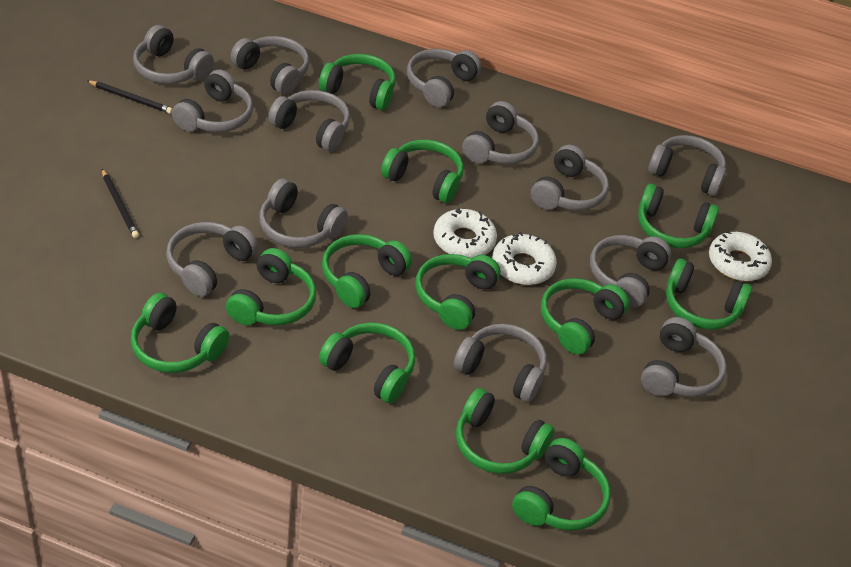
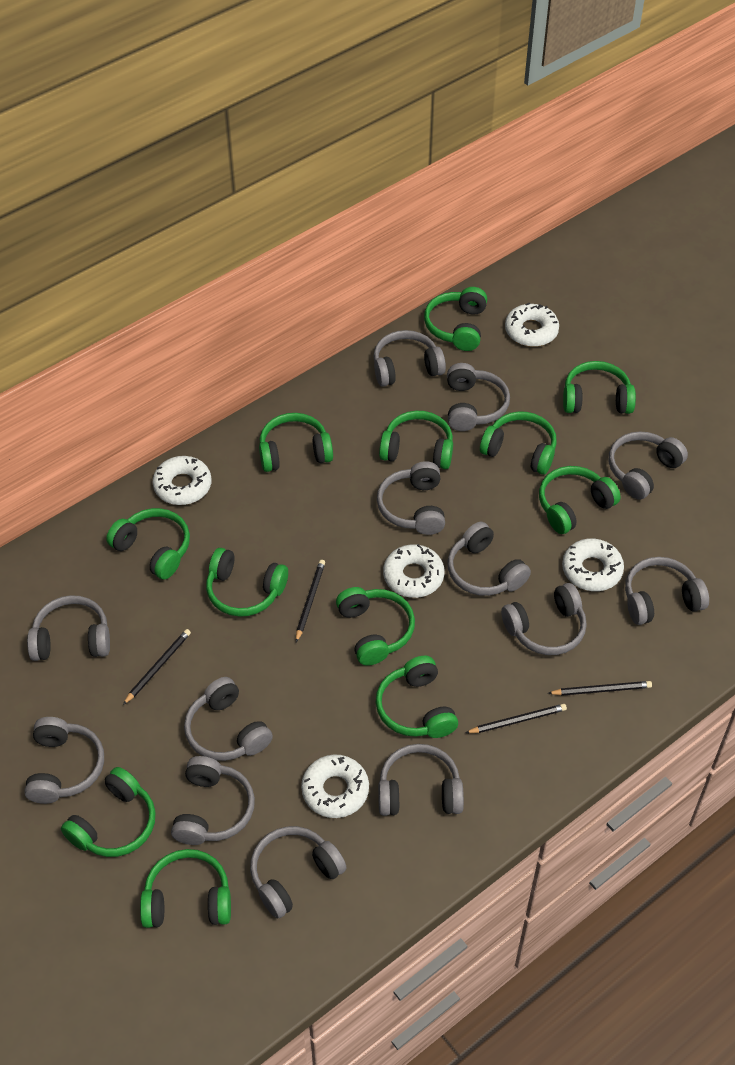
black pencil: 2 -> 4
white donut: 3 -> 5

